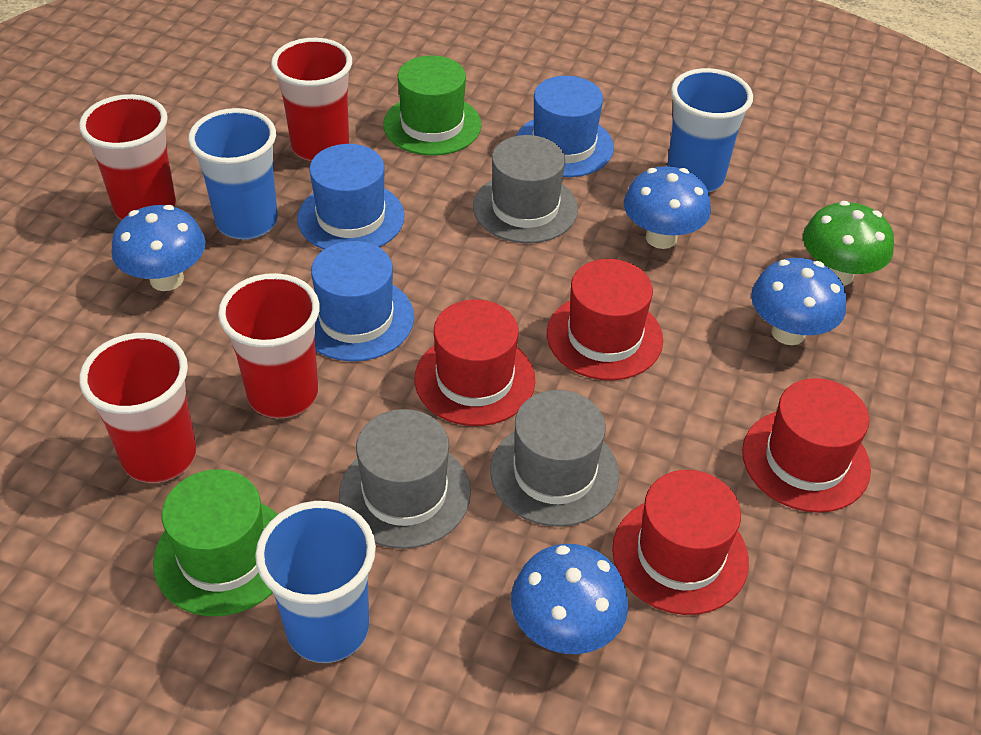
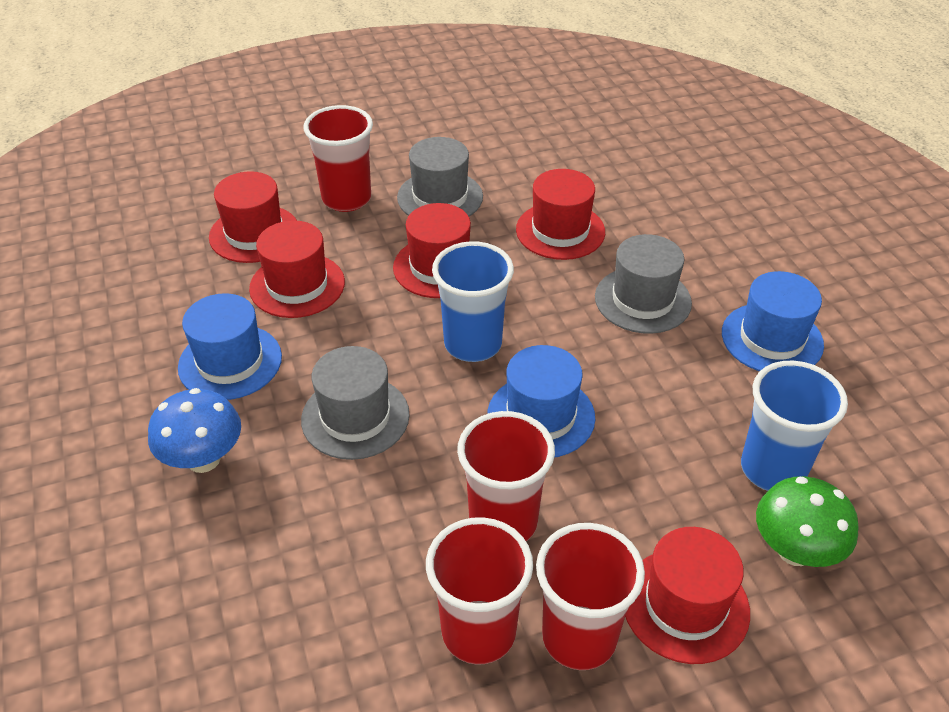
blue cup: 3 -> 2
blue mushroom: 4 -> 1
green hat: 2 -> 0
red hat: 4 -> 5

